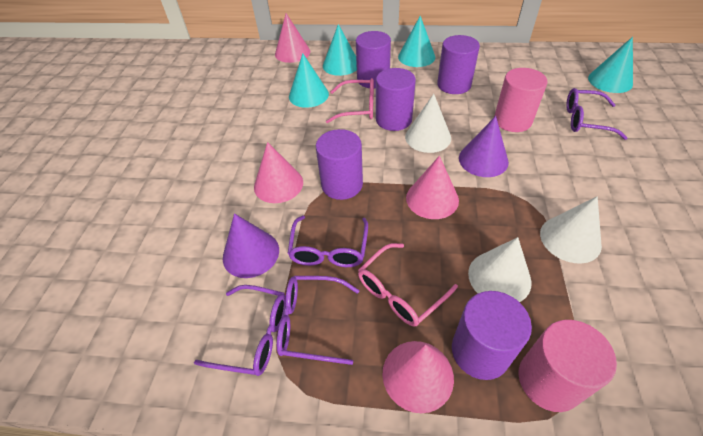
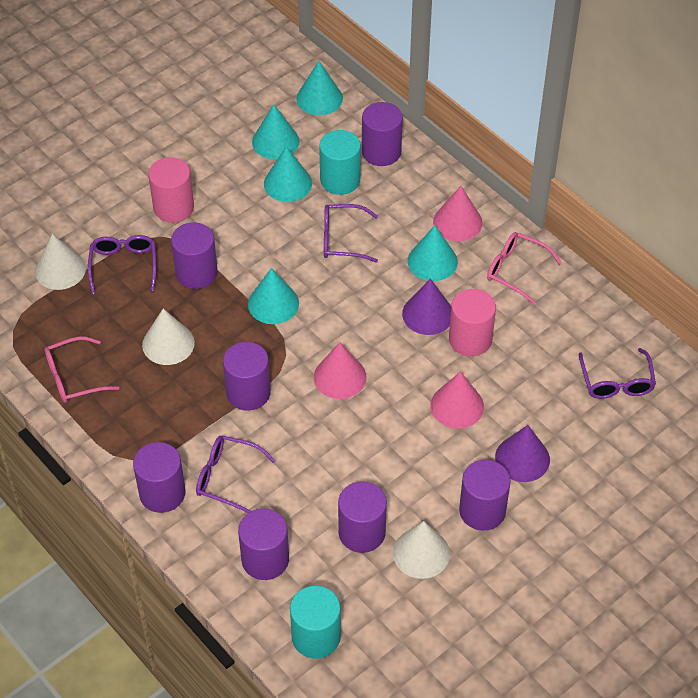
pink cone: 4 -> 3
purple cylinder: 5 -> 7
turquoise cone: 4 -> 5
turquoise cylinder: 0 -> 2

